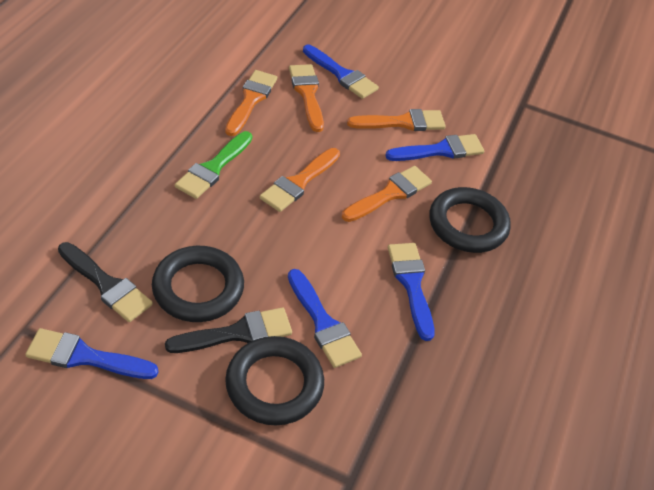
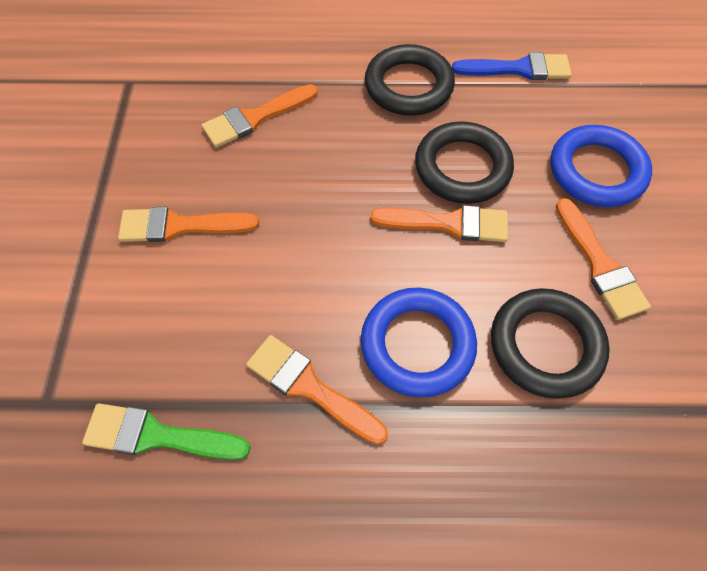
black brush: 2 -> 0
blue brush: 5 -> 1
blue ring: 0 -> 2

